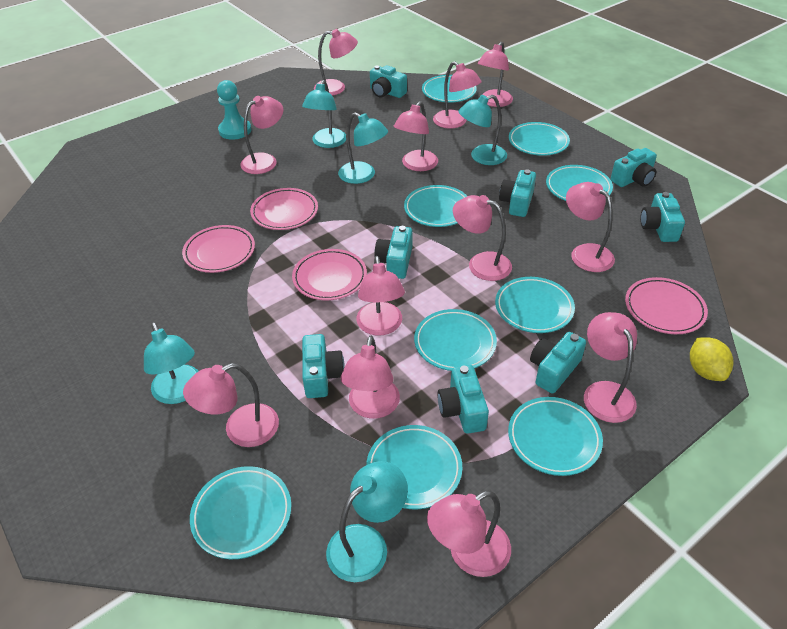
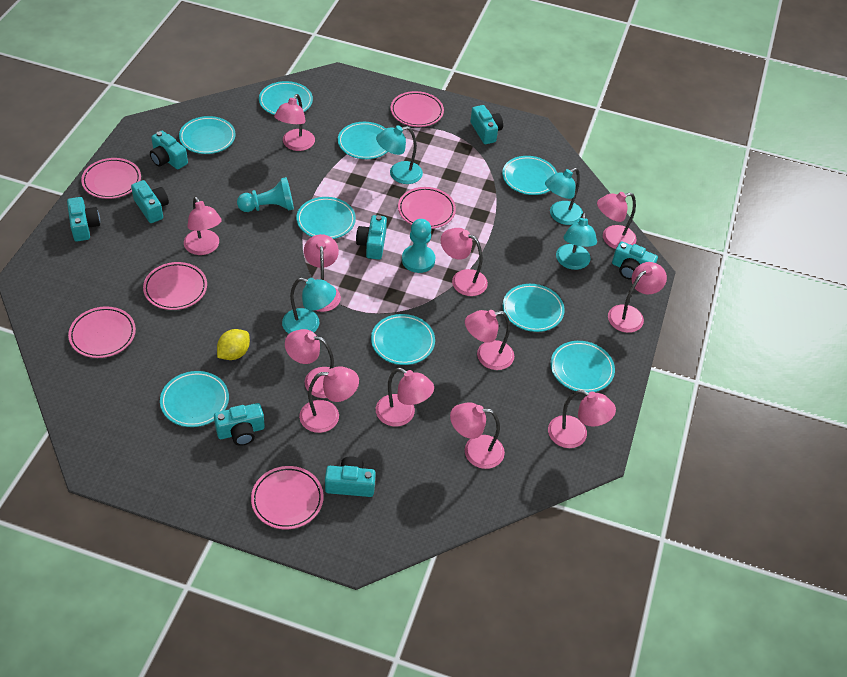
pink plate: 4 -> 6
turquoise lamp: 5 -> 4
turquoise pawn: 1 -> 2

